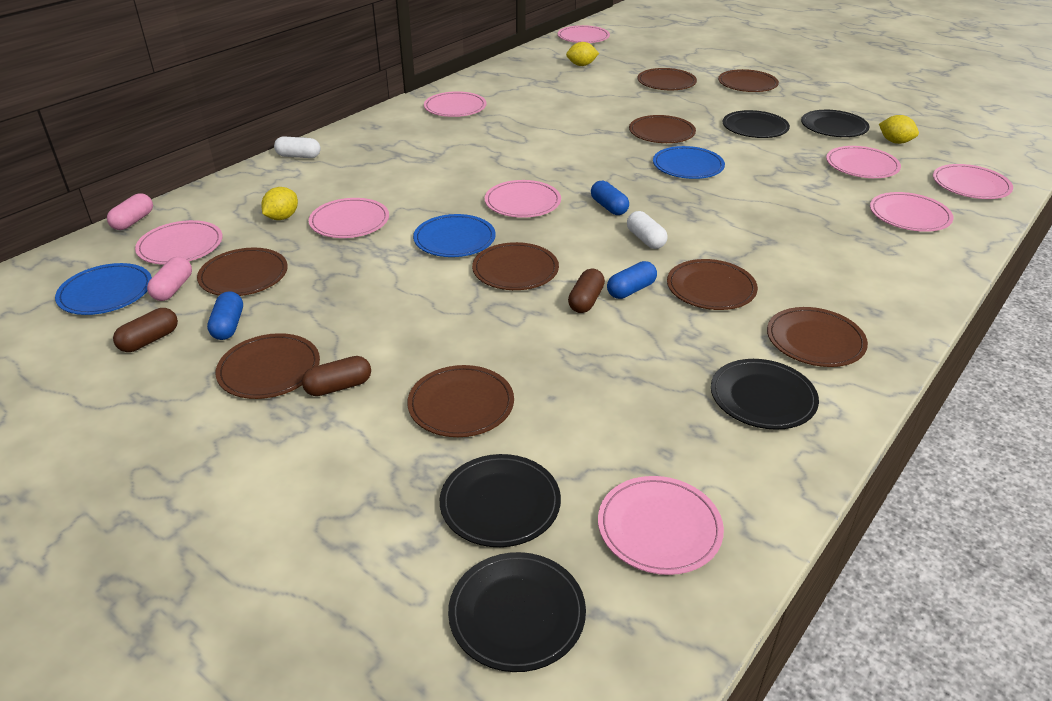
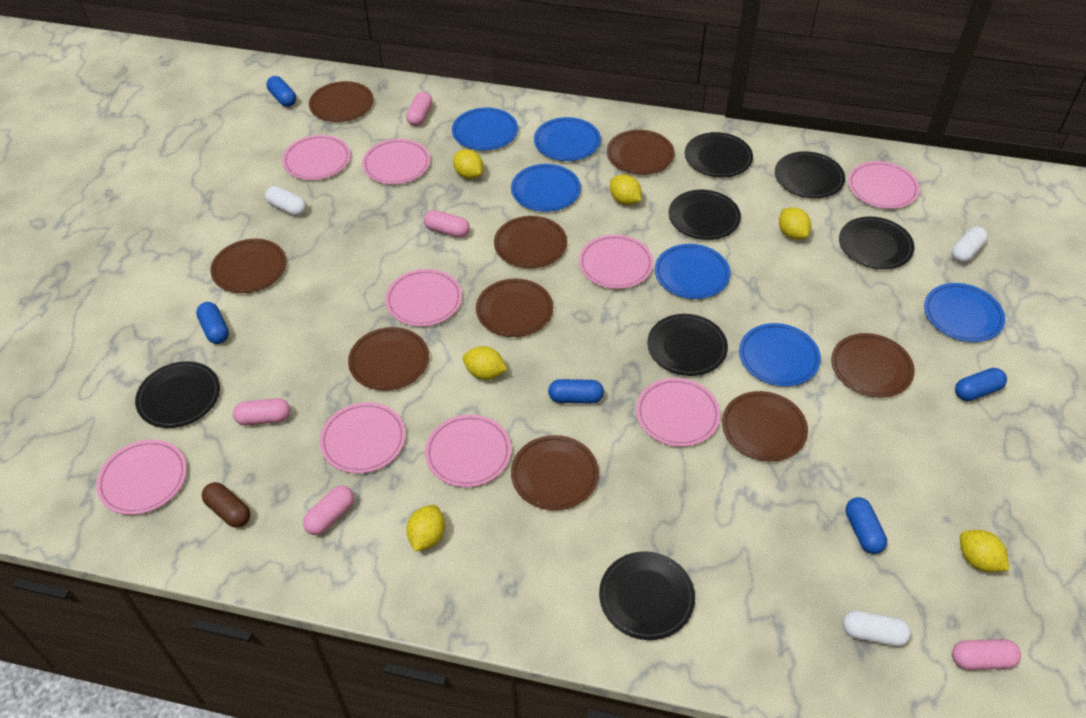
black plate: 5 -> 7
blue capsule: 3 -> 5
blue plate: 3 -> 6
brown capsule: 3 -> 1
pink capsule: 2 -> 5
white capsule: 2 -> 3
yellow lemon: 3 -> 6

